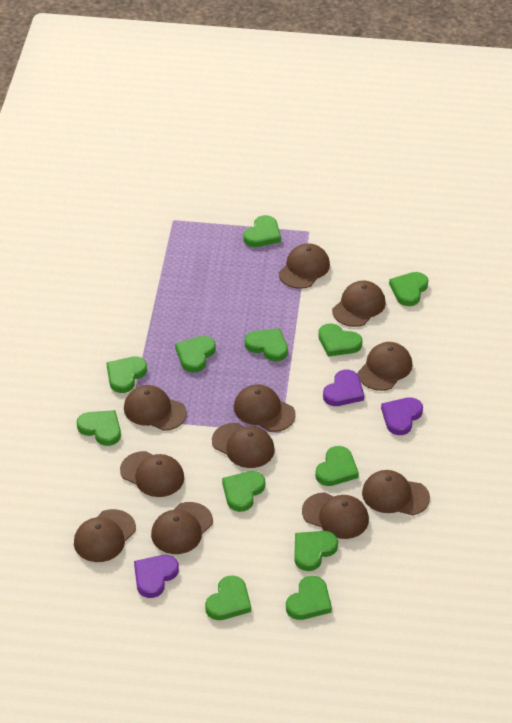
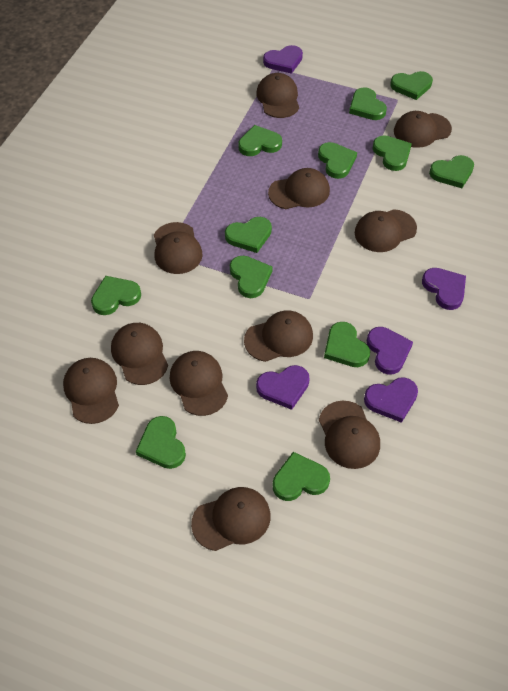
purple heart: 3 -> 5

